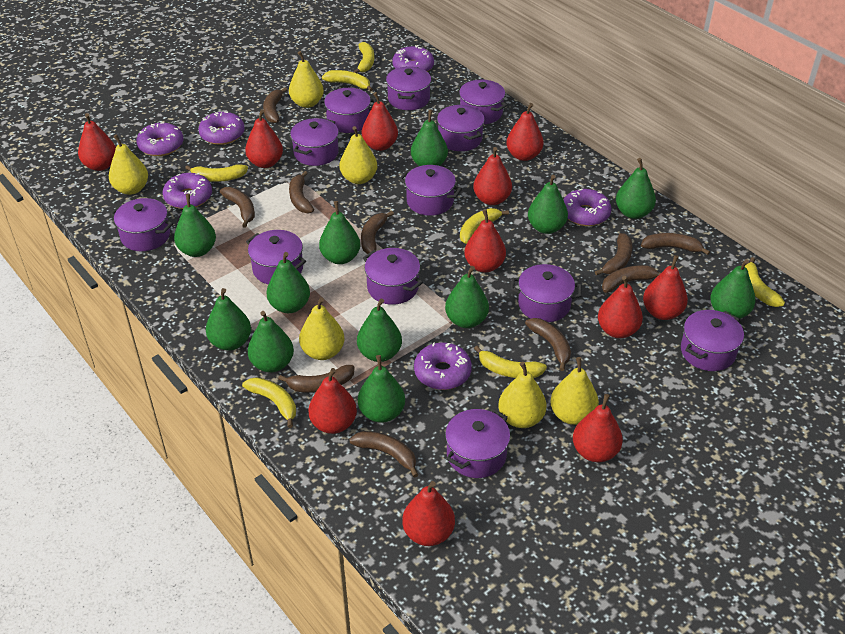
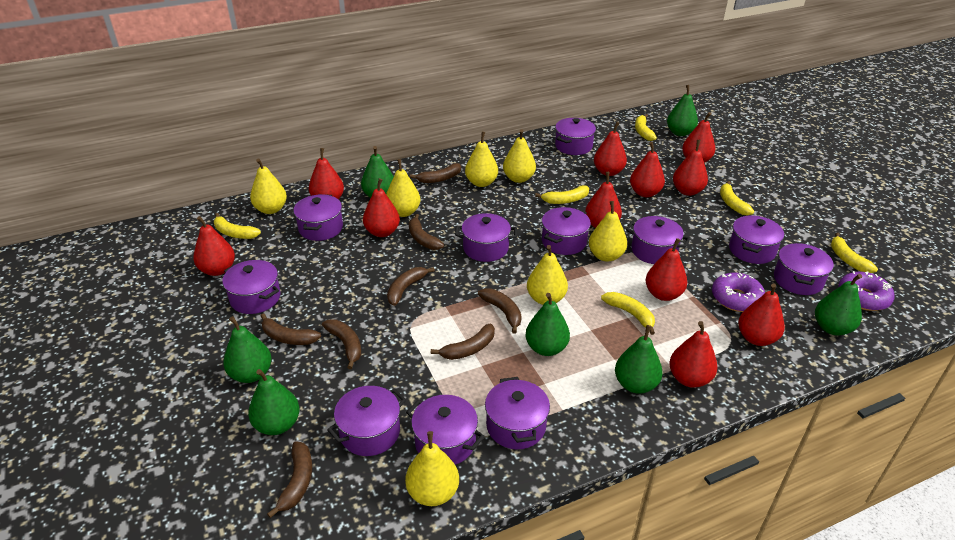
brown banana: 10 -> 8
green pear: 12 -> 7
purple donut: 6 -> 2
purple pot: 12 -> 11
yellow banana: 7 -> 6
yellow pear: 6 -> 7

